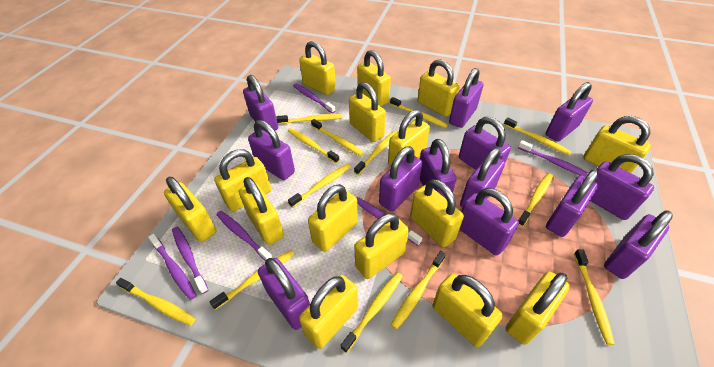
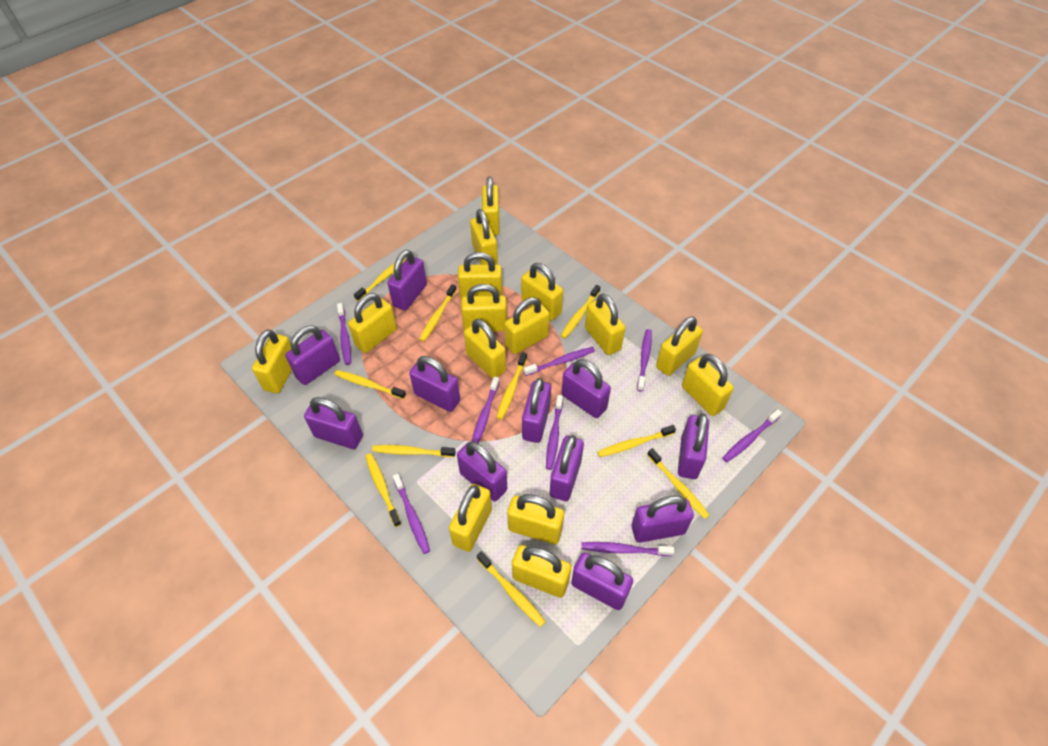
purple padlock: 13 -> 11
purple toothbrush: 6 -> 8
yellow toothbrush: 13 -> 10

